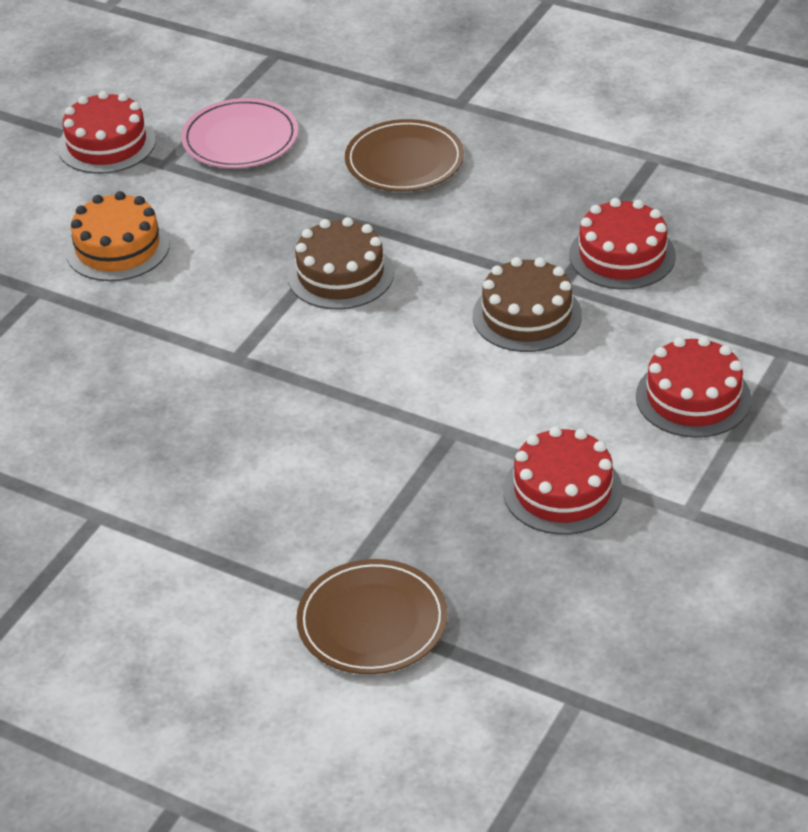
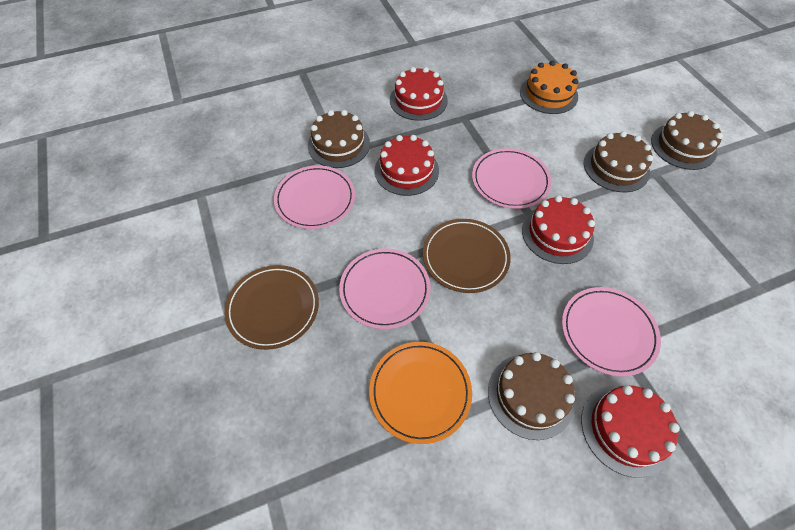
brown cake: 2 -> 4
orange plate: 0 -> 1
pink plate: 1 -> 4

